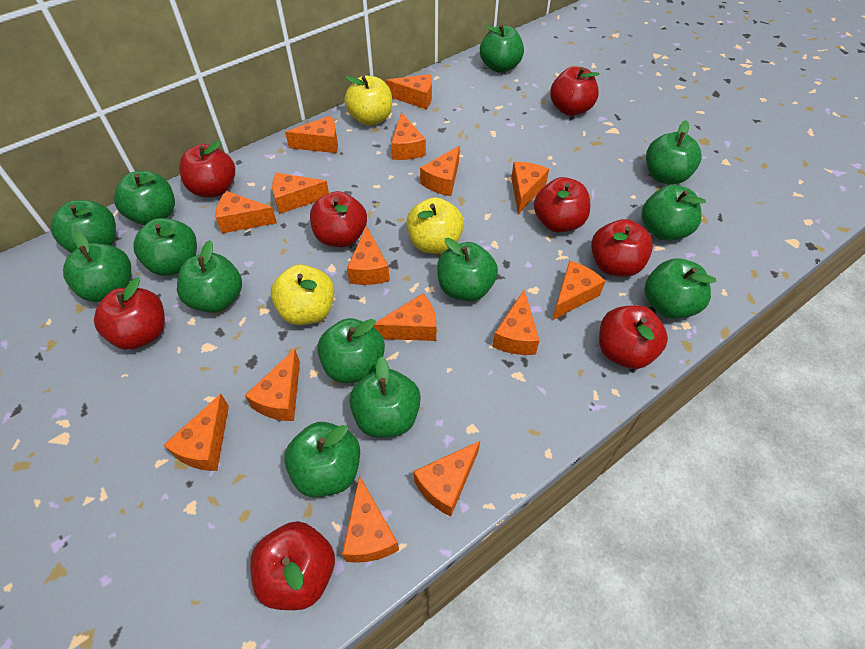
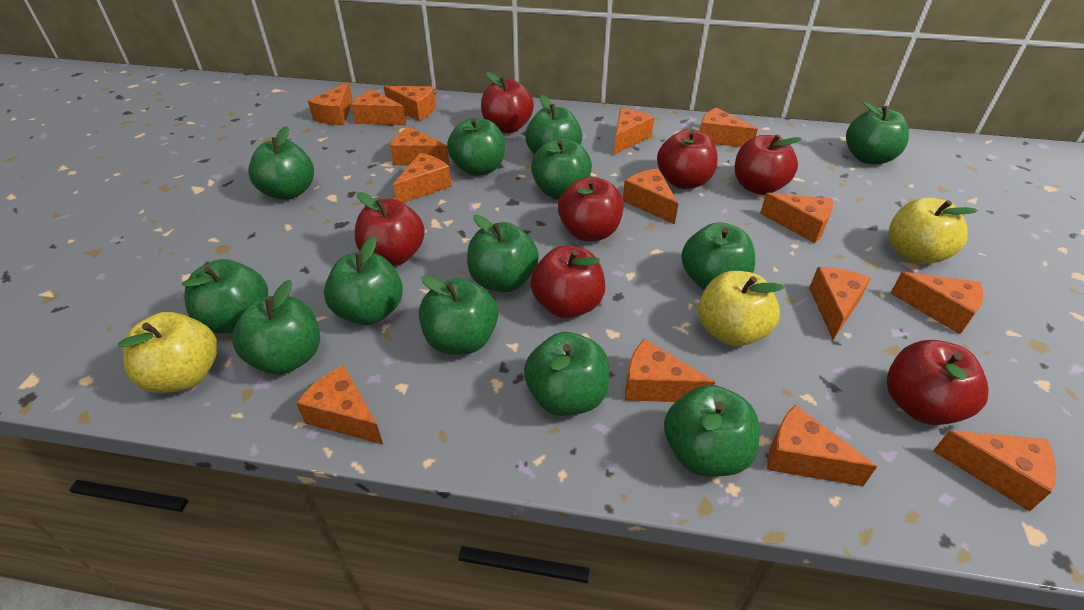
red apple: 8 -> 7

